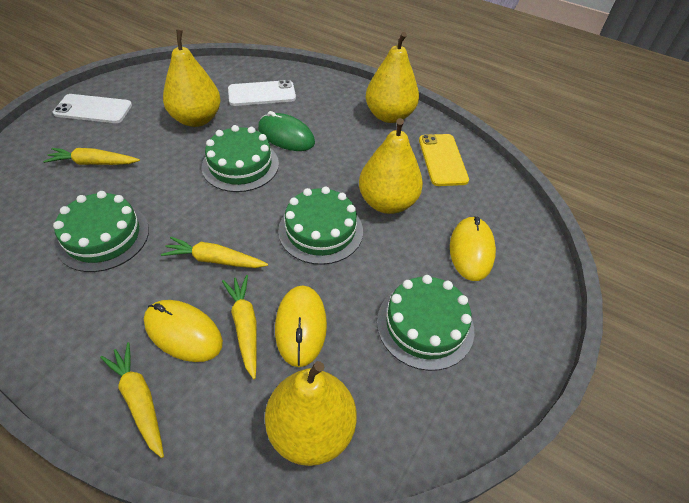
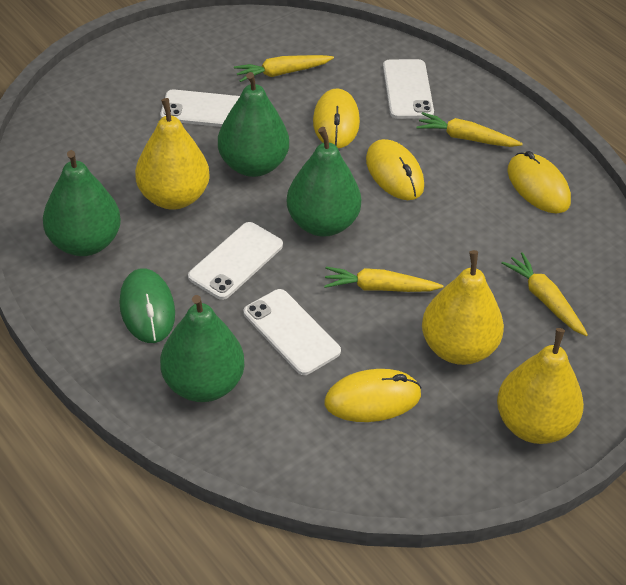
green cake: 4 -> 0
green pear: 0 -> 4
white phone: 2 -> 4
yellow mouse: 3 -> 4
yellow pear: 4 -> 3
yellow phone: 1 -> 0

